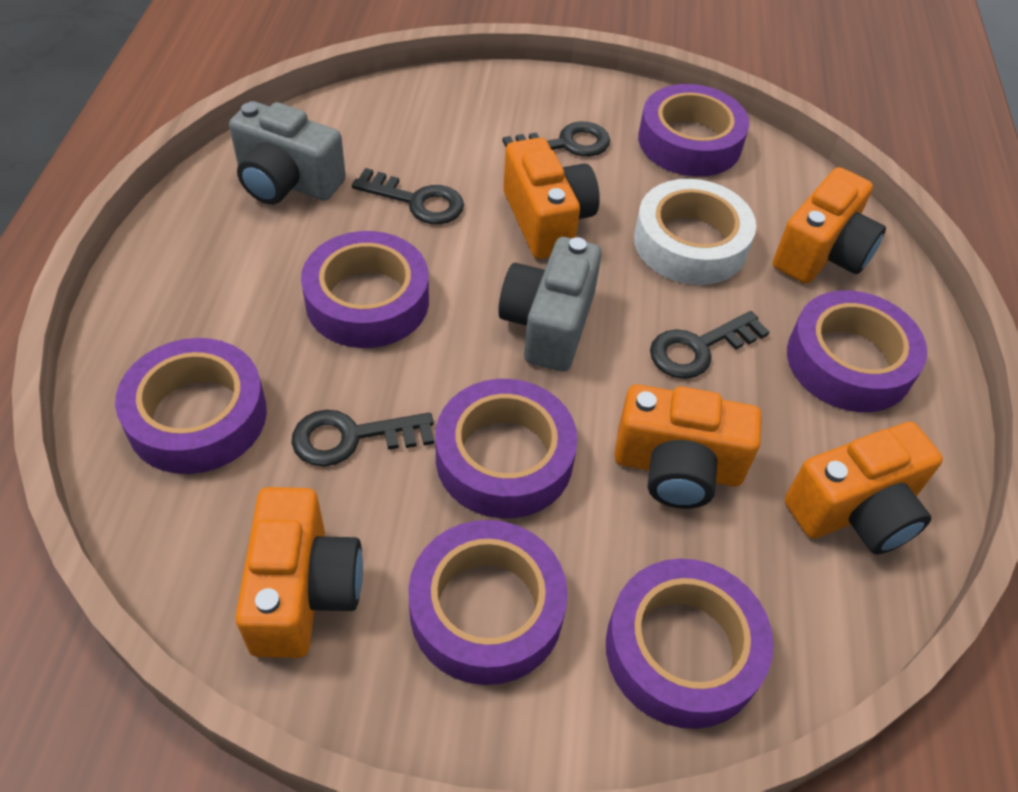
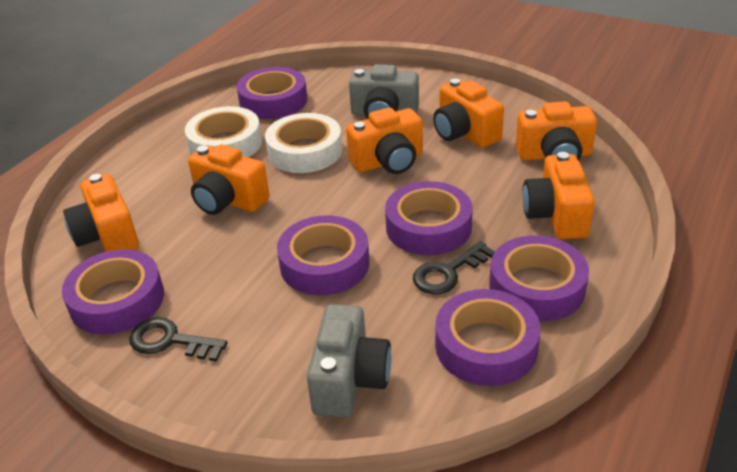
black key: 4 -> 2
orange camera: 5 -> 6
purple tape: 7 -> 6
white tape: 1 -> 2

